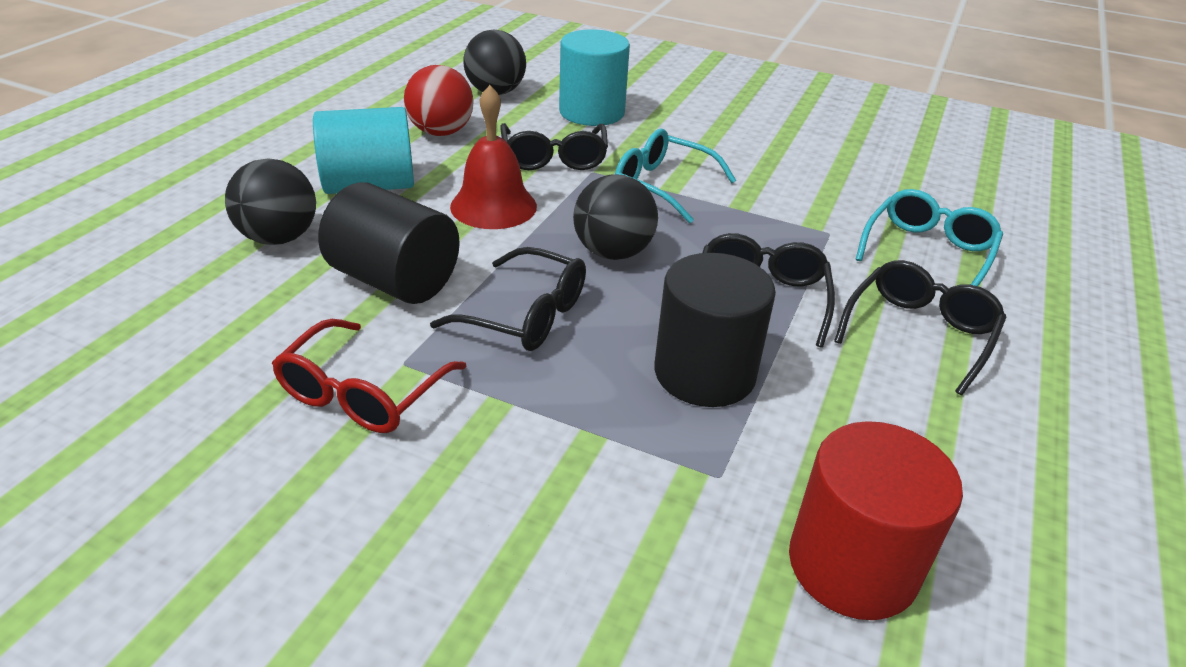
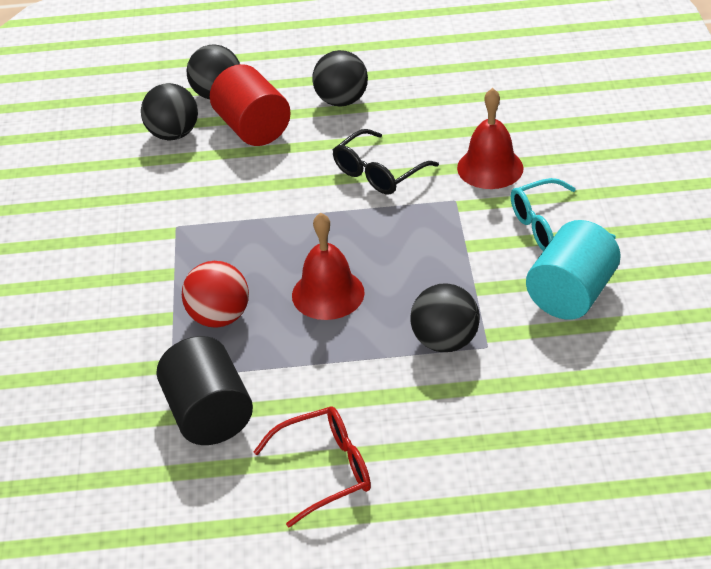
black ball: 3 -> 4
black cylinder: 2 -> 1
black glasses: 4 -> 1
red bell: 1 -> 2
turquoise cylinder: 2 -> 1
turquoise glasses: 2 -> 1

